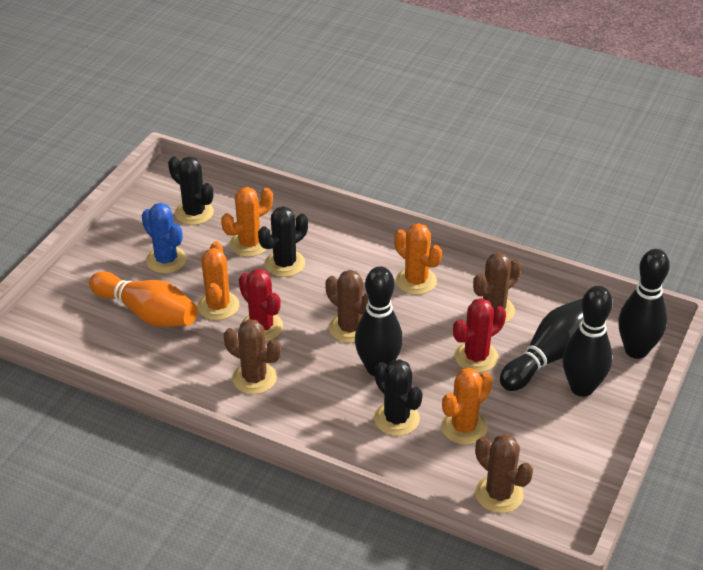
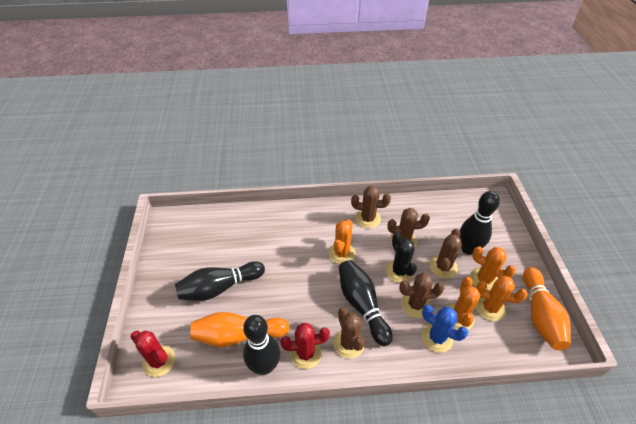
black cactus: 3 -> 1
brown cactus: 4 -> 5
orange bowling pin: 1 -> 2

